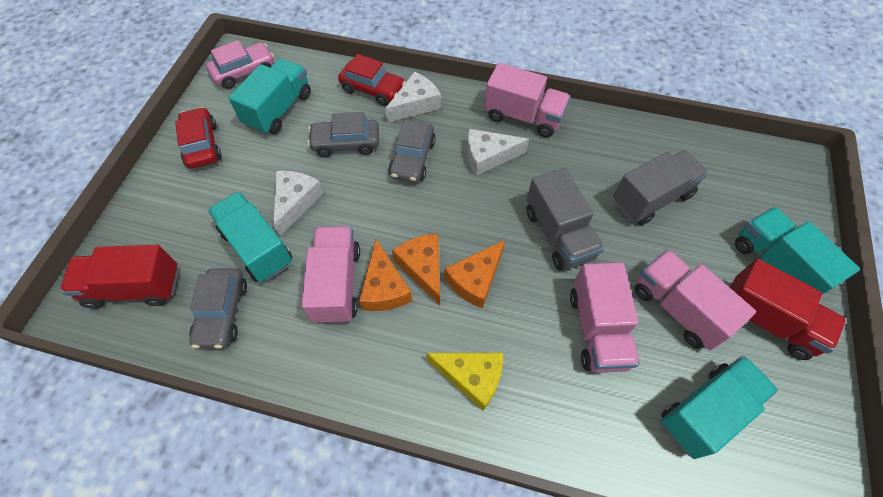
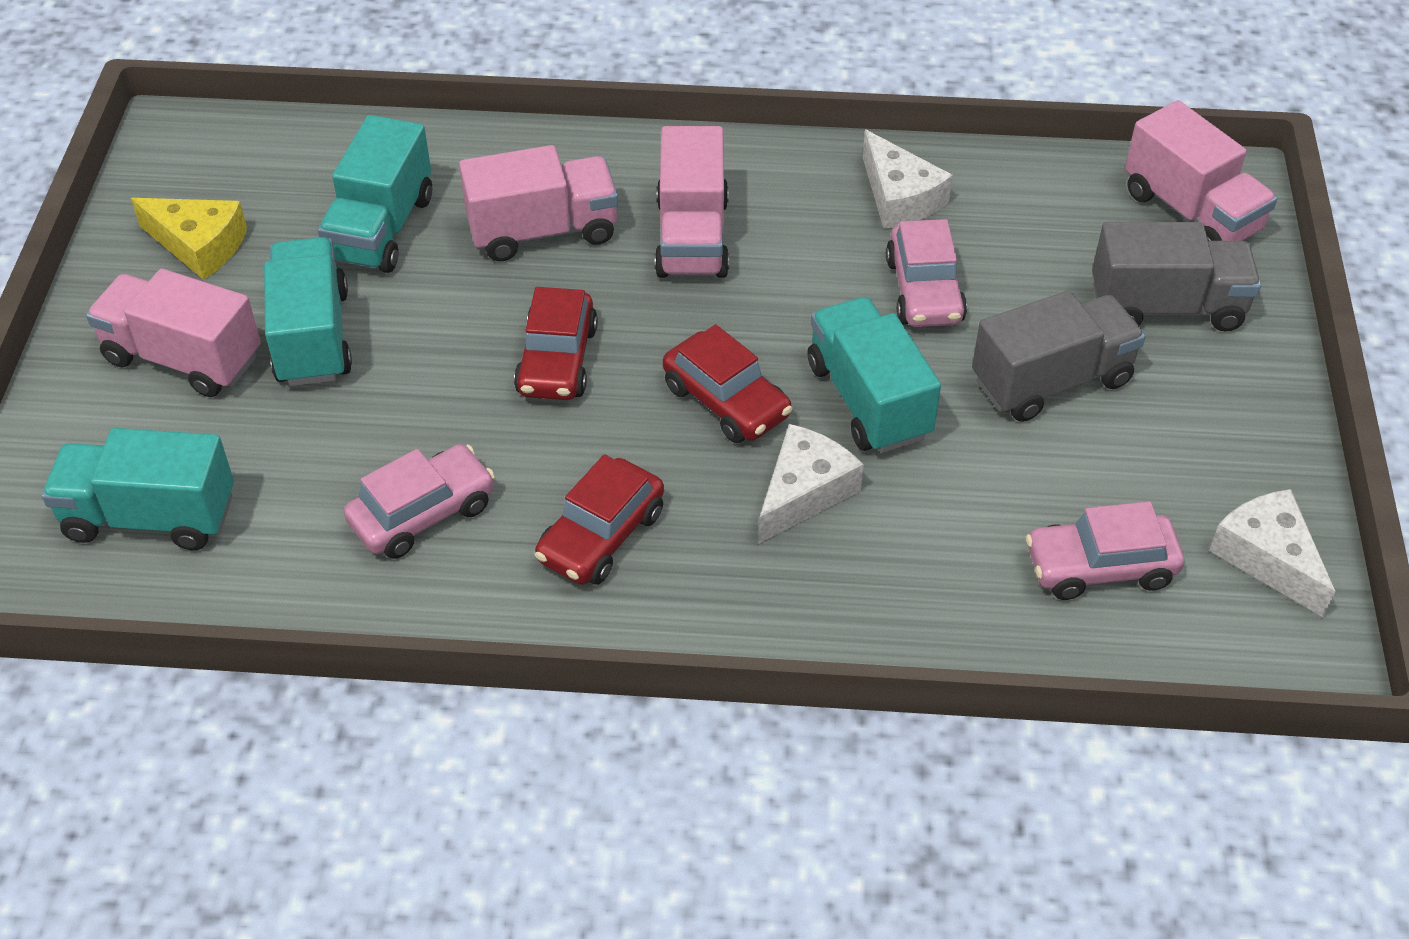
grey car: 3 -> 0
orange cheese: 3 -> 0
pink car: 1 -> 3
red car: 2 -> 3
red truck: 2 -> 0

